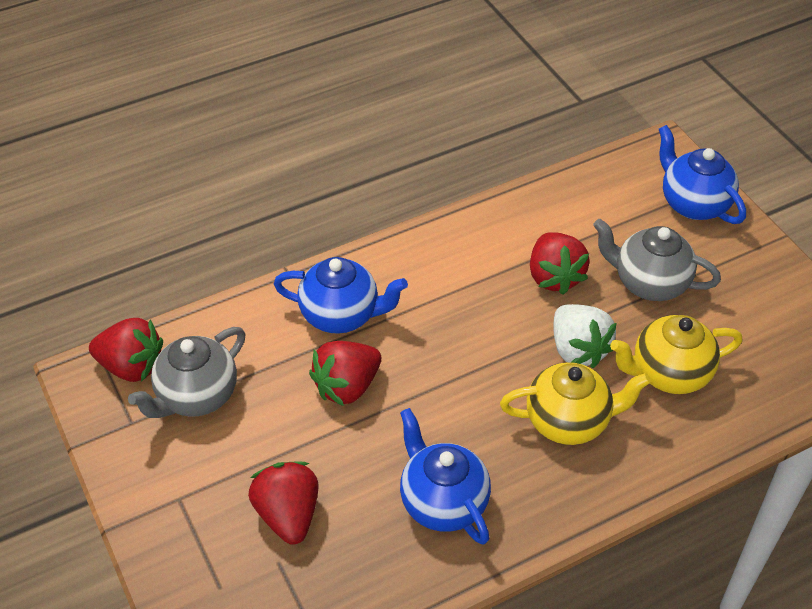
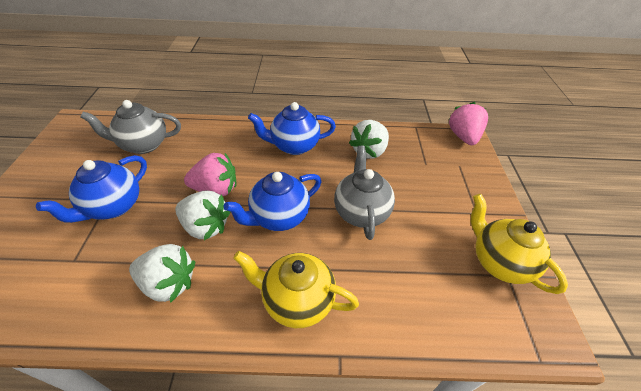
pink strawberry: 0 -> 2
red strawberry: 4 -> 0
white strawberry: 1 -> 3

